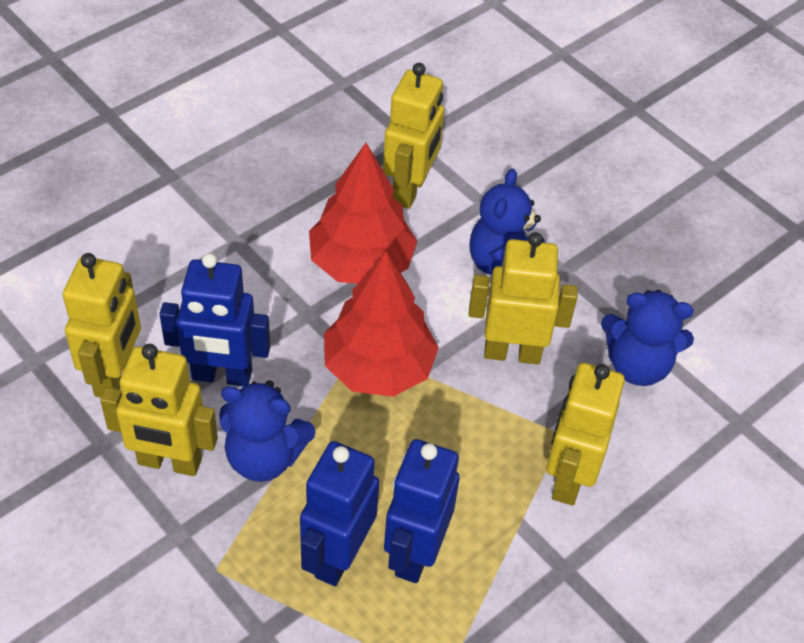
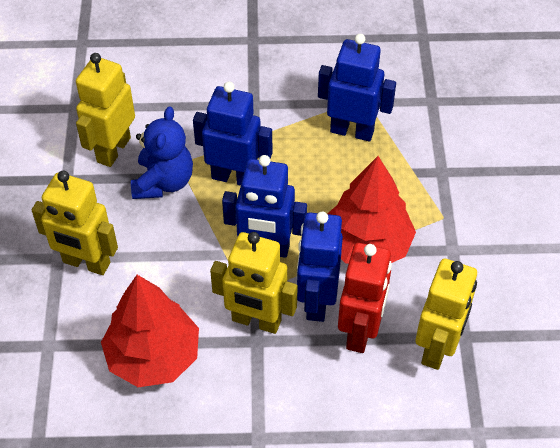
blue robot: 3 -> 4
blue teddy bear: 3 -> 1
red robot: 0 -> 1
yellow robot: 5 -> 4

